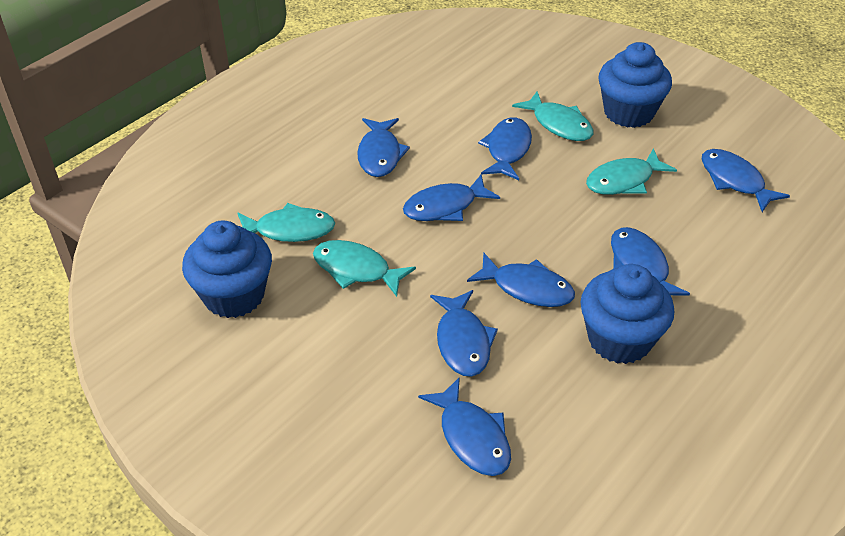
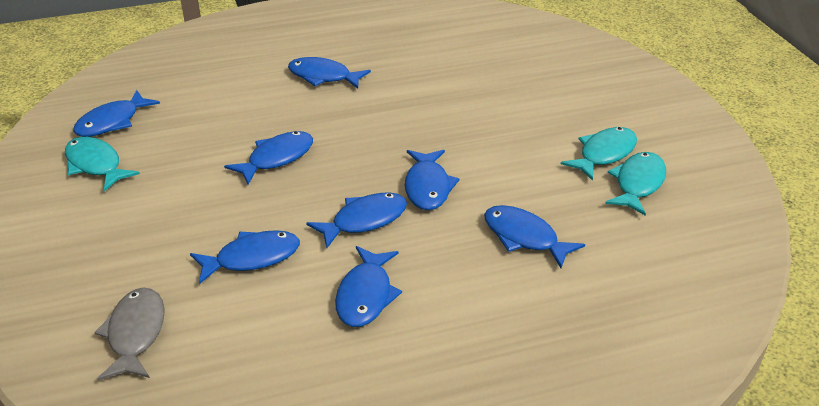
blue cupcake: 3 -> 0
grey fish: 0 -> 1
turquoise fish: 4 -> 3

